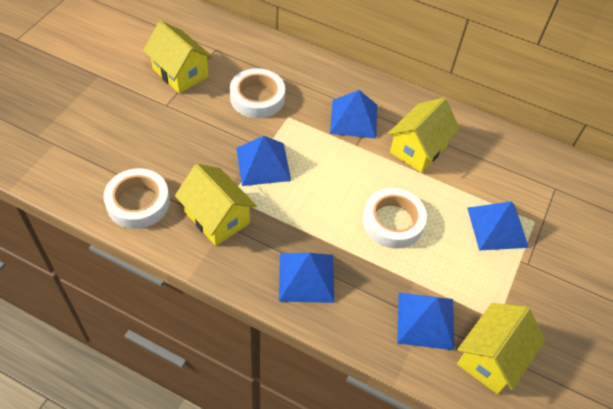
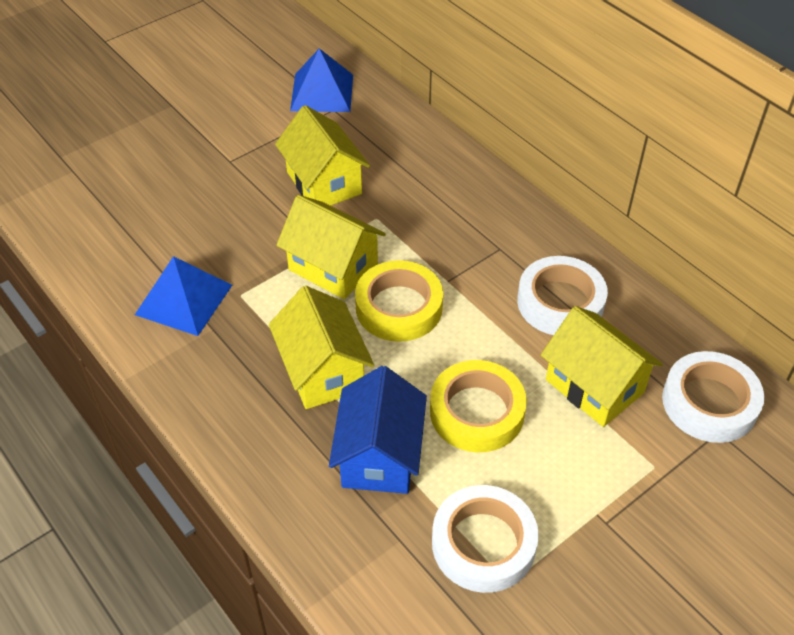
blue house: 0 -> 1
blue pyramid: 5 -> 2
yellow tape: 0 -> 2

